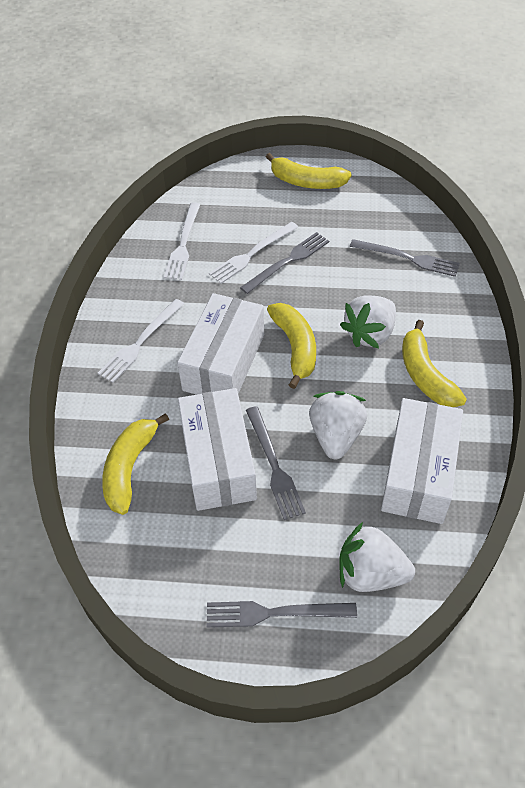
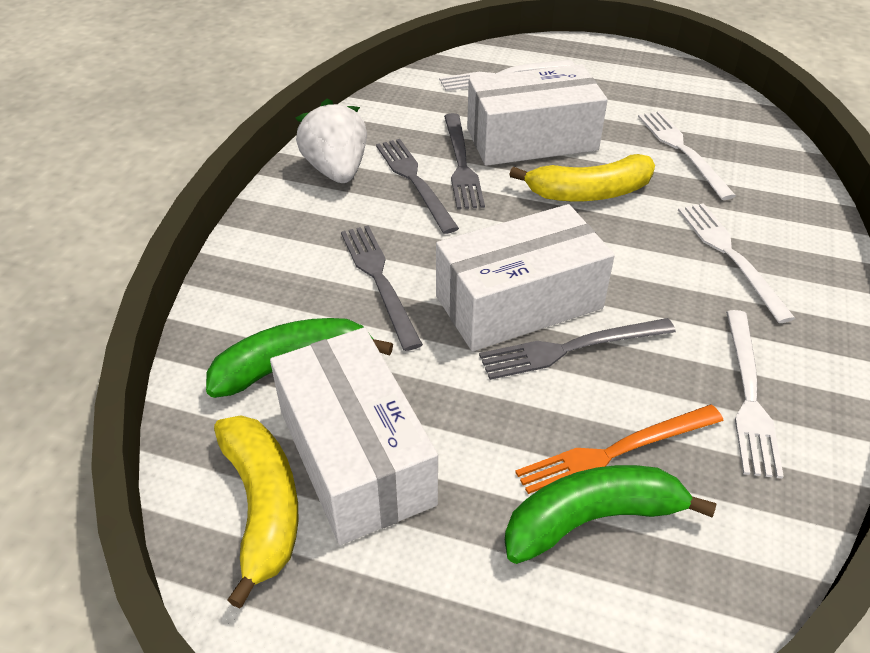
green banana: 0 -> 2
orange fork: 0 -> 1
white fork: 3 -> 4
white strawberry: 3 -> 1
yellow banana: 4 -> 2

